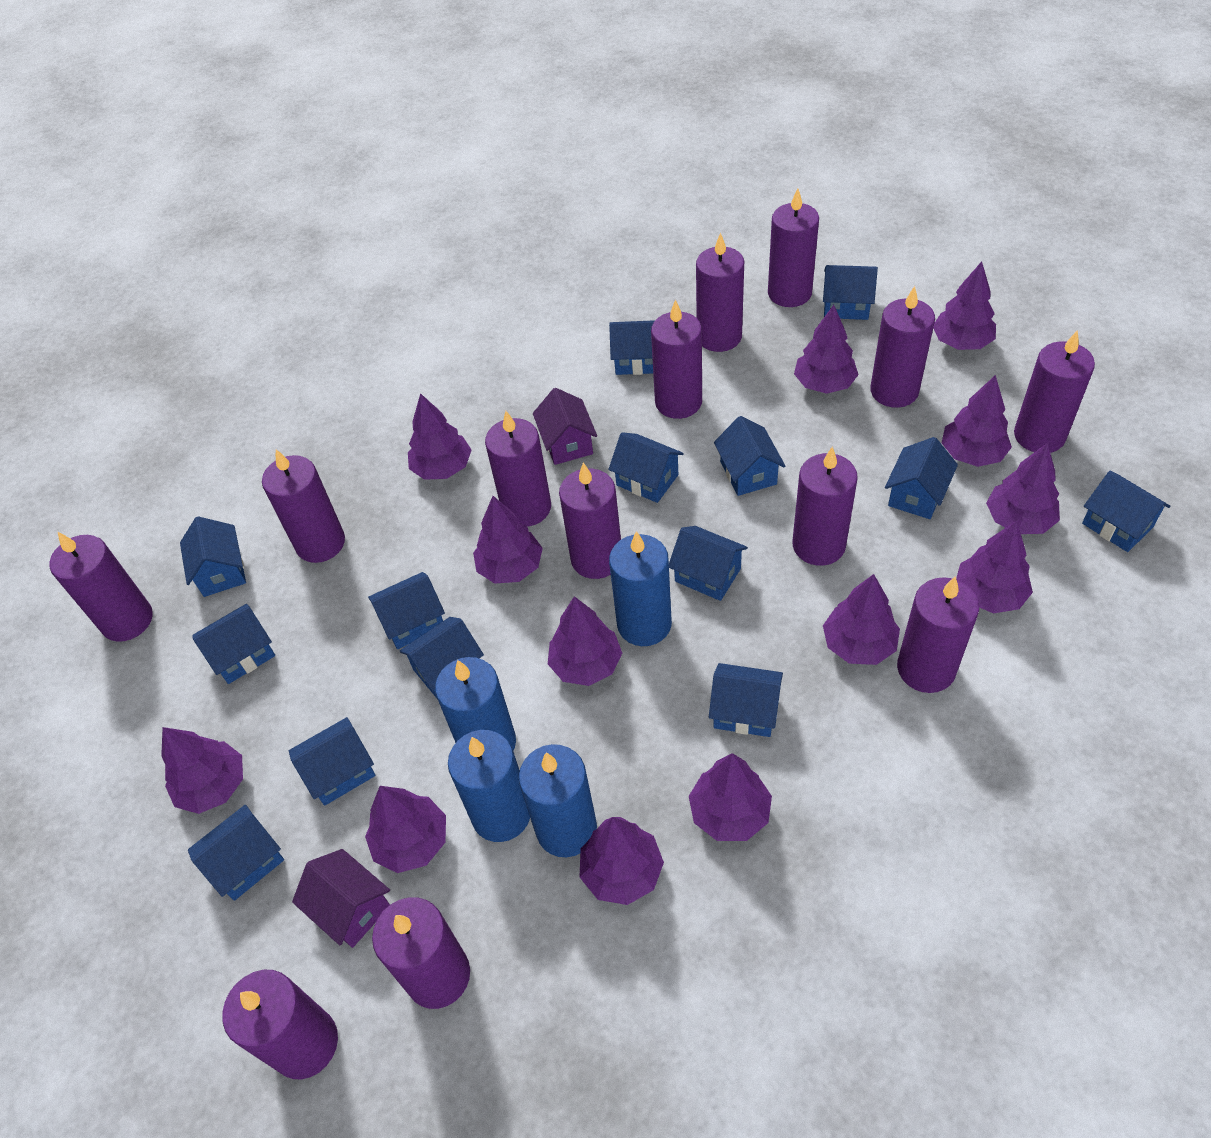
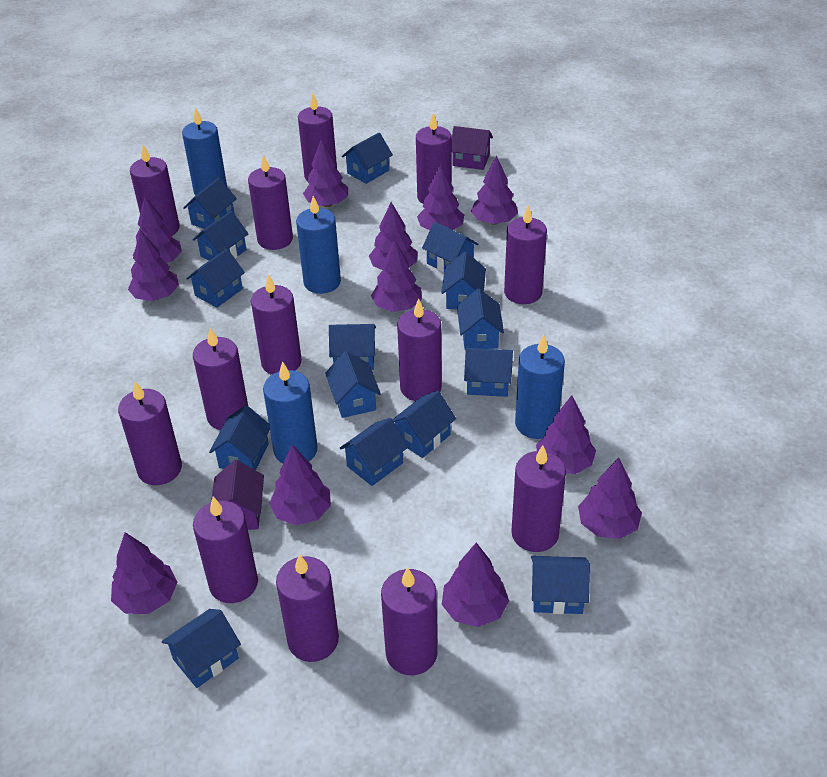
blue house: 14 -> 15
purple tree: 13 -> 12

